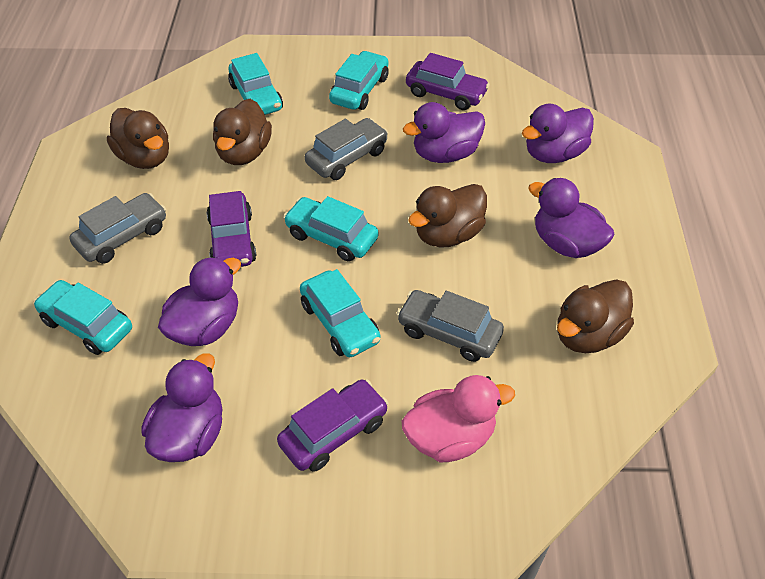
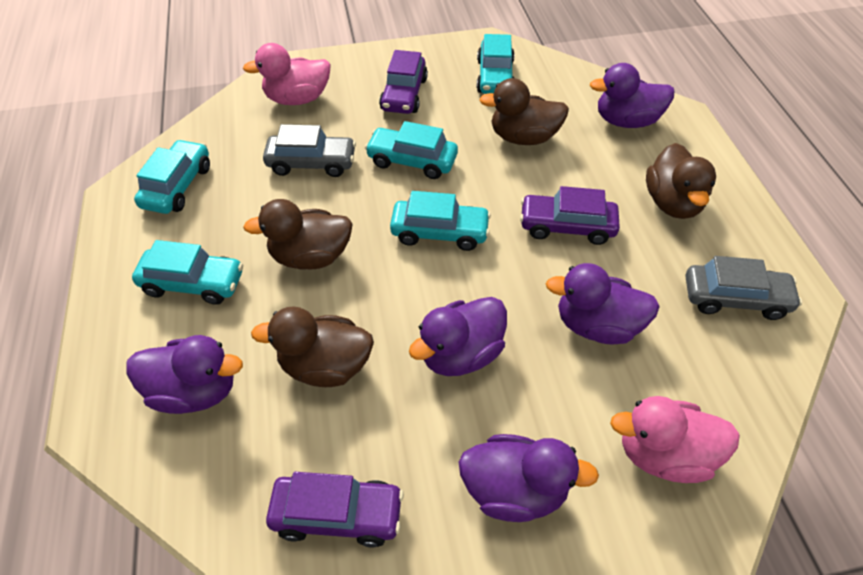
grey car: 3 -> 2
pink duck: 1 -> 2

